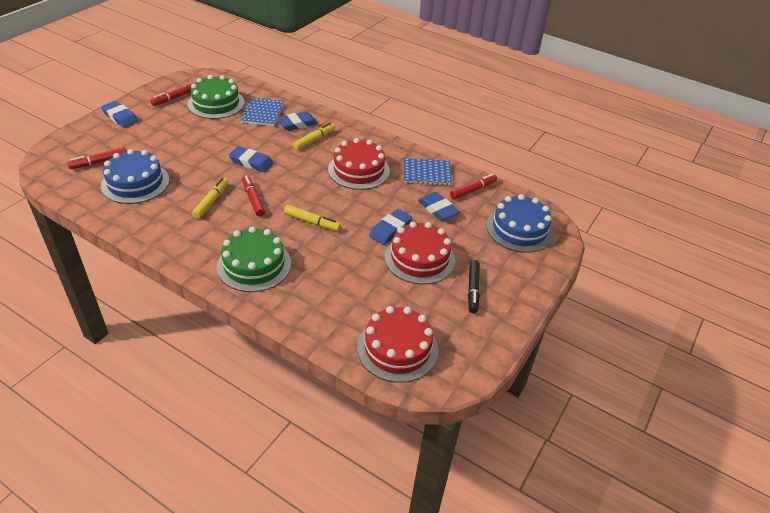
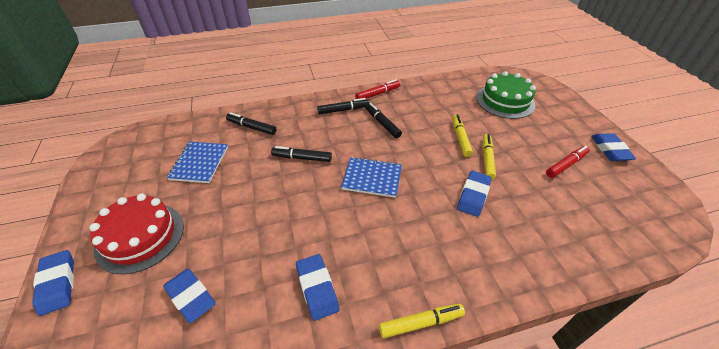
black marker: 1 -> 4
blue cake: 2 -> 0
green cake: 2 -> 1
red cake: 3 -> 1
red marker: 4 -> 2

